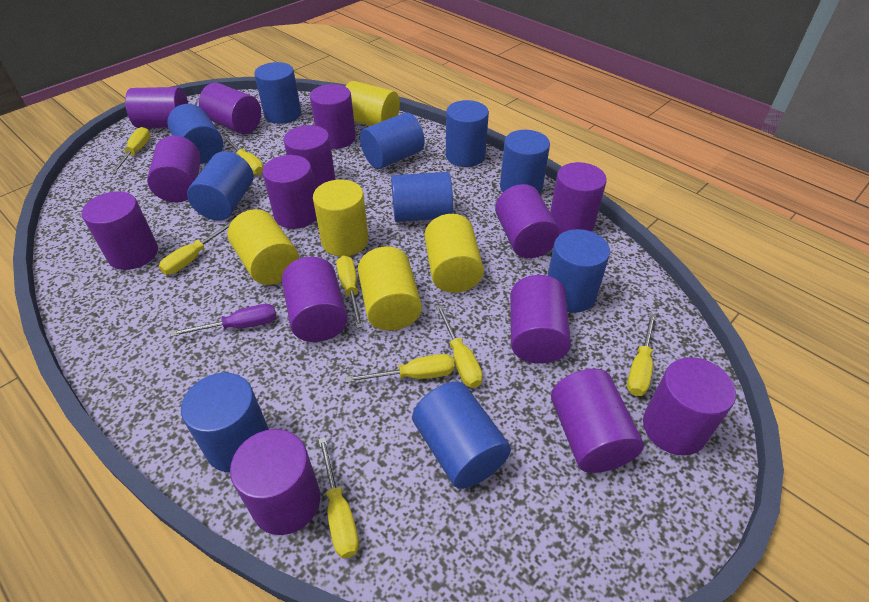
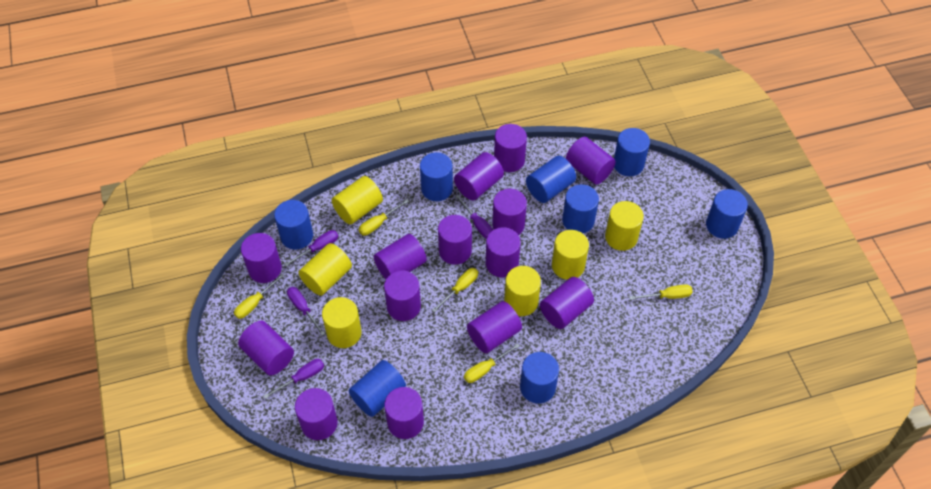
blue cylinder: 10 -> 8
purple screwdriver: 1 -> 4
yellow cylinder: 5 -> 6
yellow screwdriver: 8 -> 5

